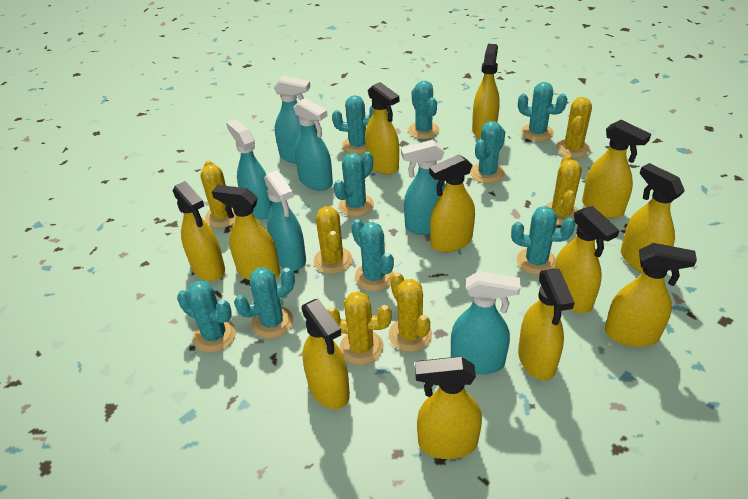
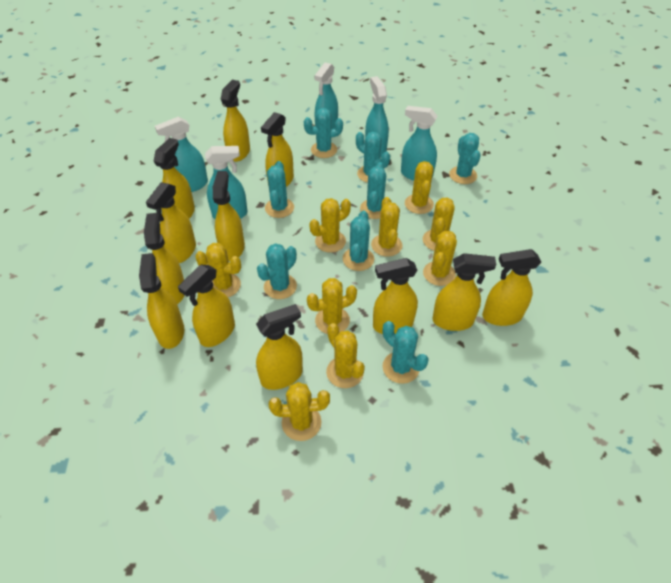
turquoise cactus: 9 -> 8
turquoise spray bottle: 6 -> 5
yellow cactus: 6 -> 9

